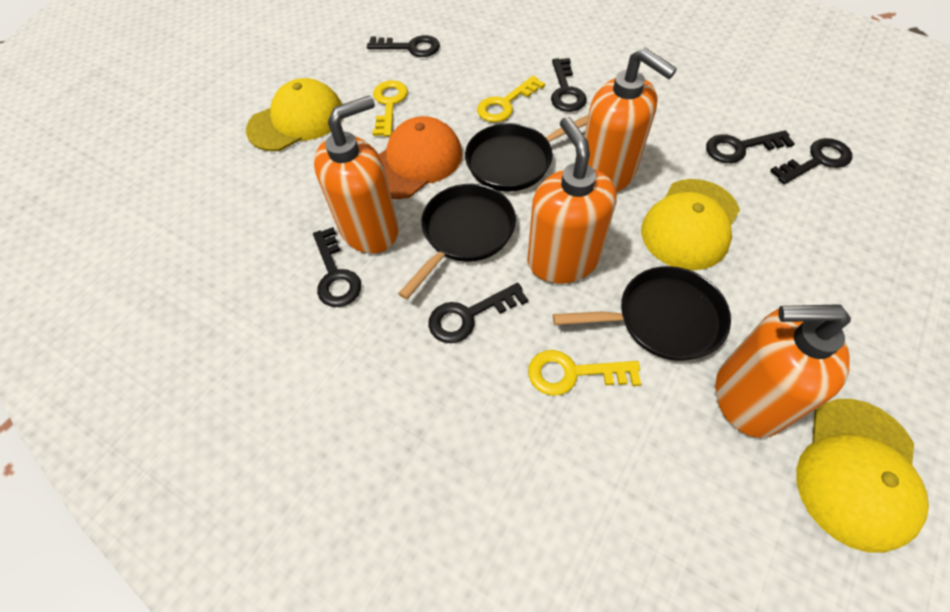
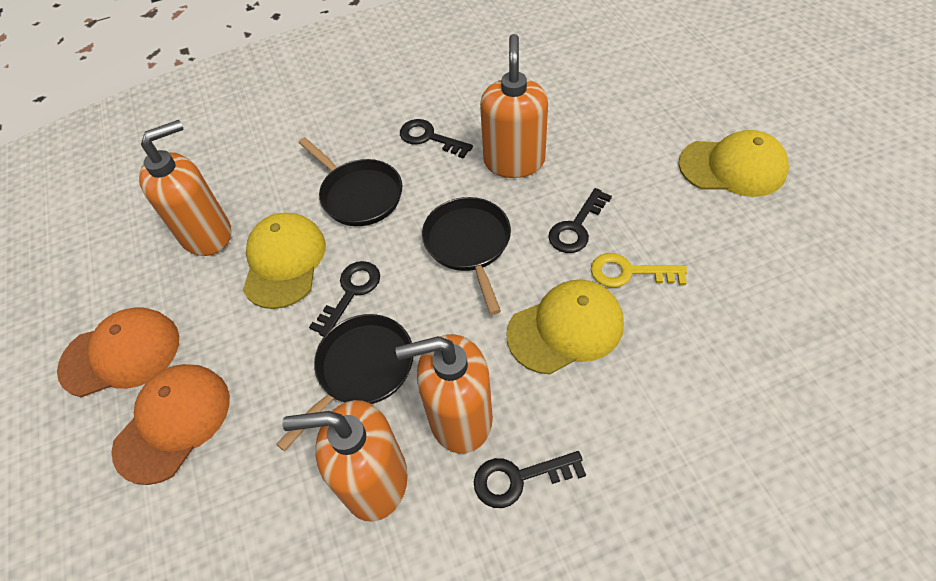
black key: 6 -> 4
orange cap: 1 -> 2
yellow key: 3 -> 1

